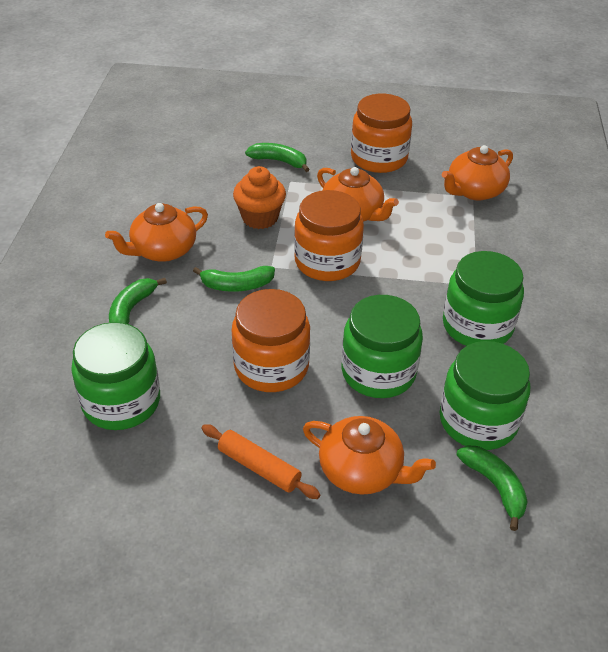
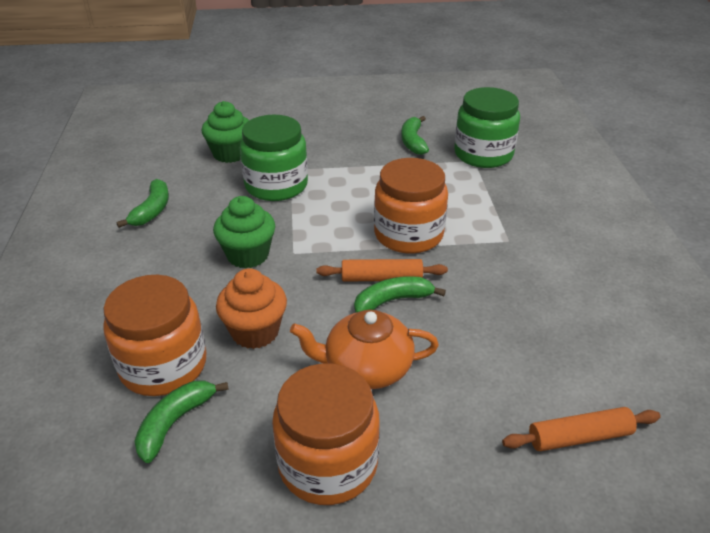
green cupcake: 0 -> 2
green jar: 4 -> 2
orange rolling pin: 1 -> 2
orange teapot: 4 -> 1

